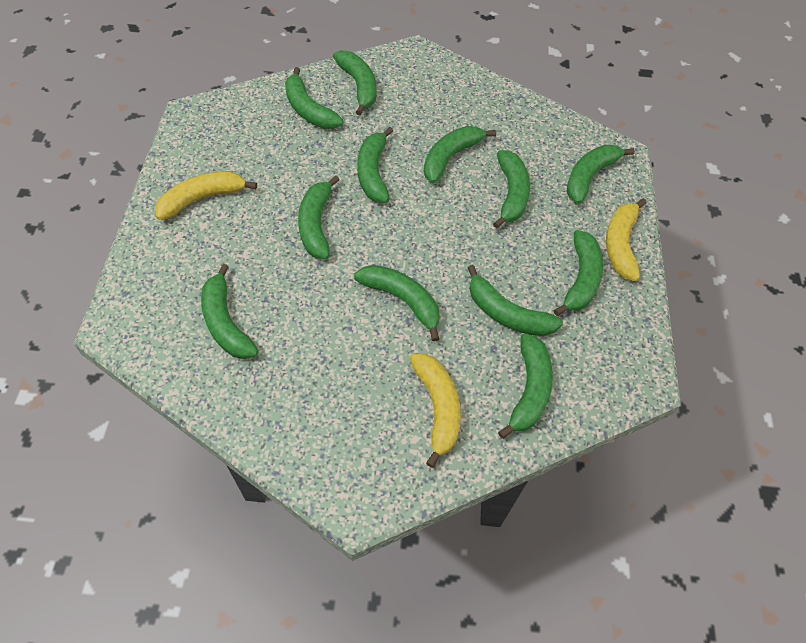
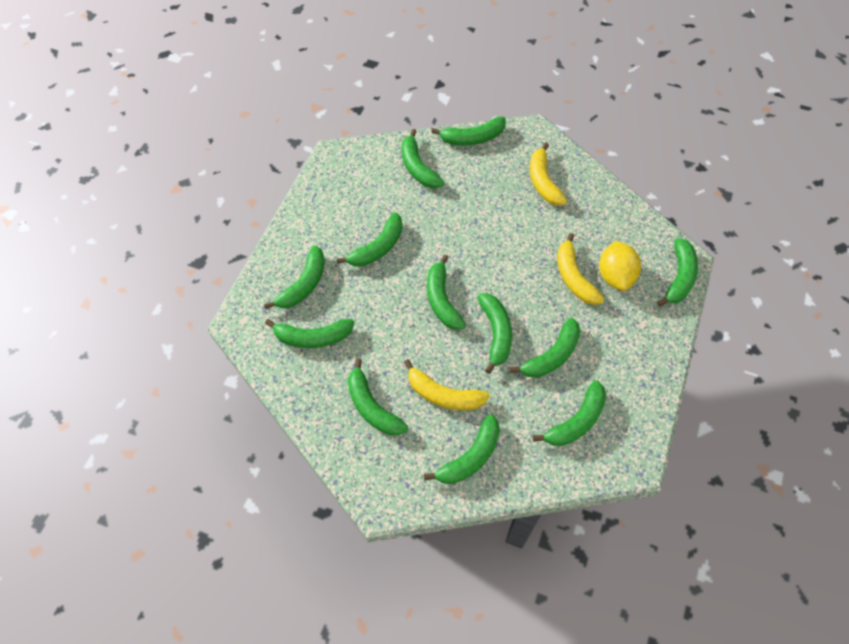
yellow lemon: 0 -> 1

